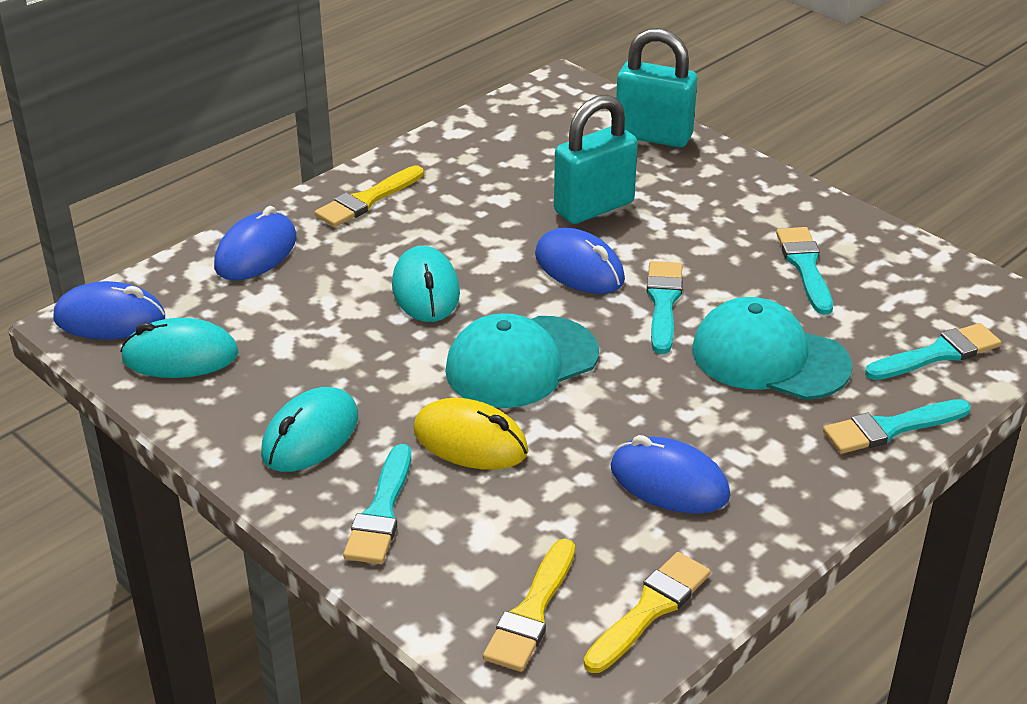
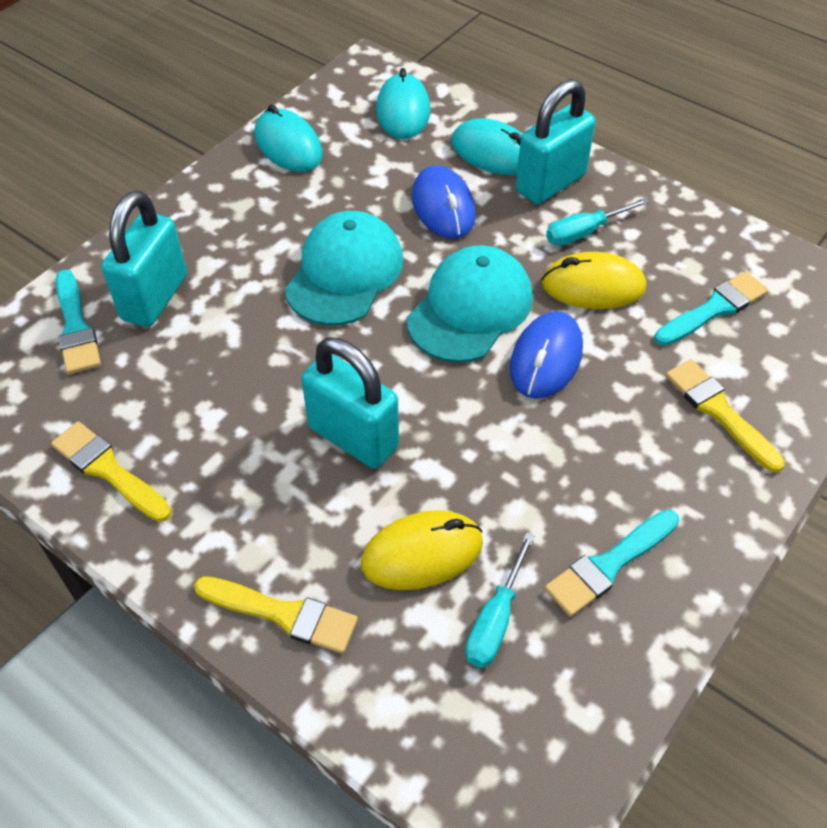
blue mouse: 4 -> 2
turquoise brush: 5 -> 3
turquoise padlock: 2 -> 3
turquoise screwdriver: 0 -> 2
yellow mouse: 1 -> 2

